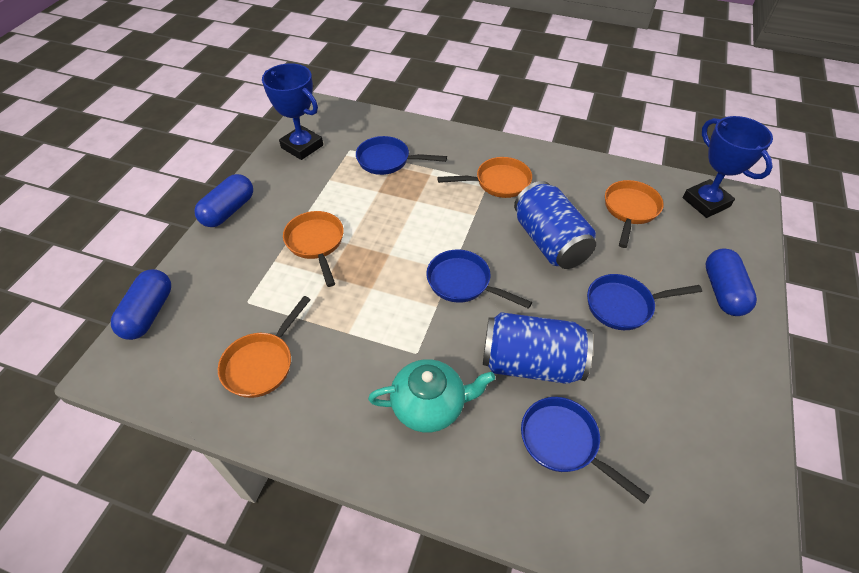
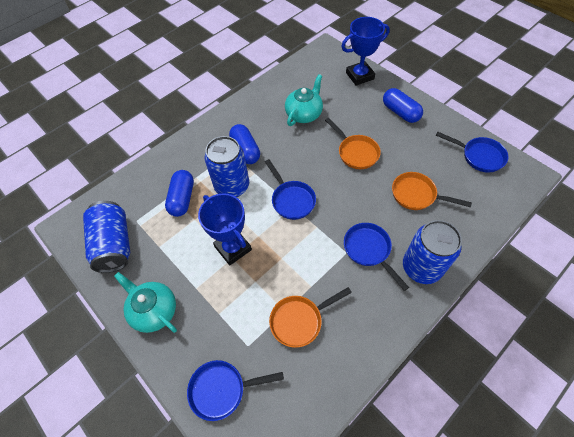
blue can: 2 -> 3
orange pan: 4 -> 3
turquoise teapot: 1 -> 2

